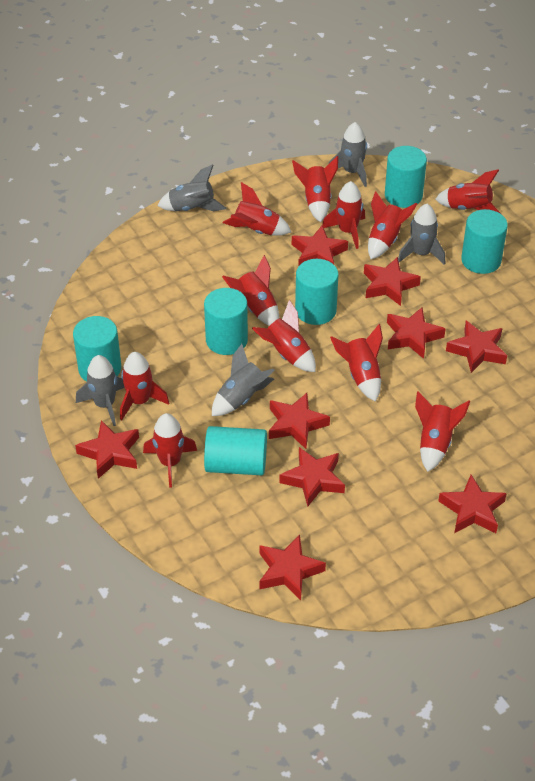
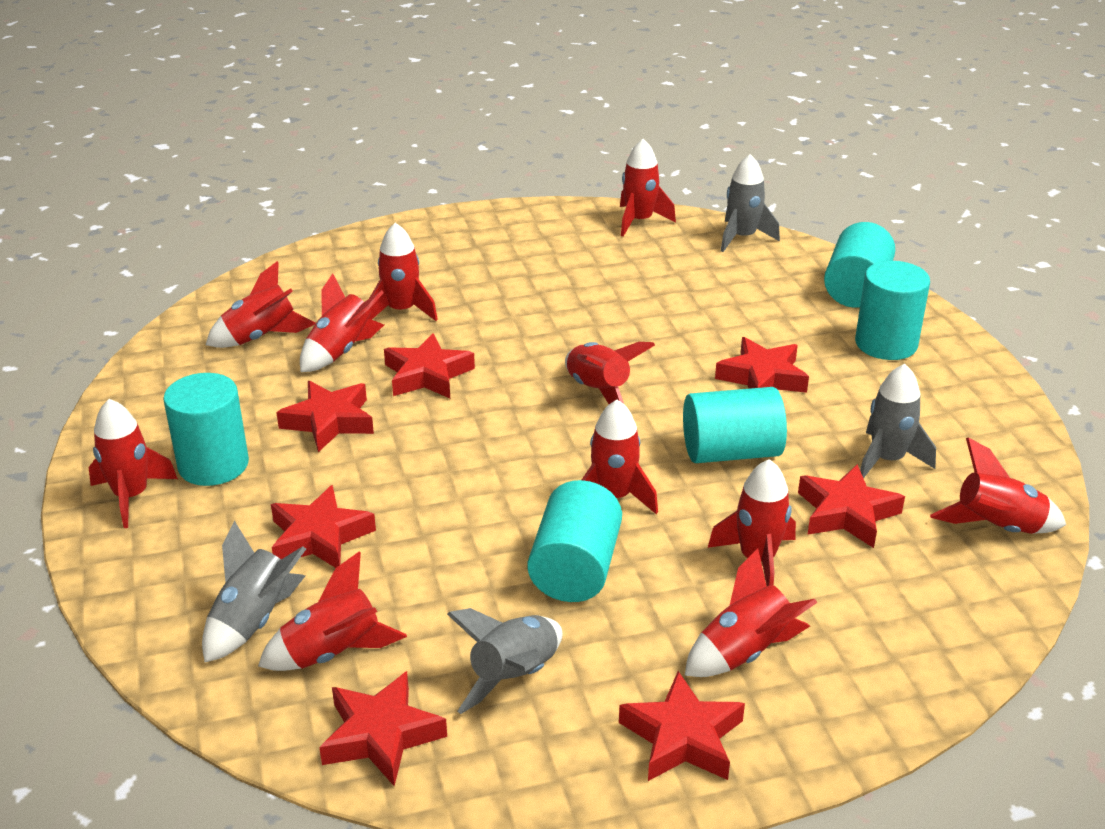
grey rocket: 5 -> 4
red star: 9 -> 7
turquoise cylinder: 6 -> 5

